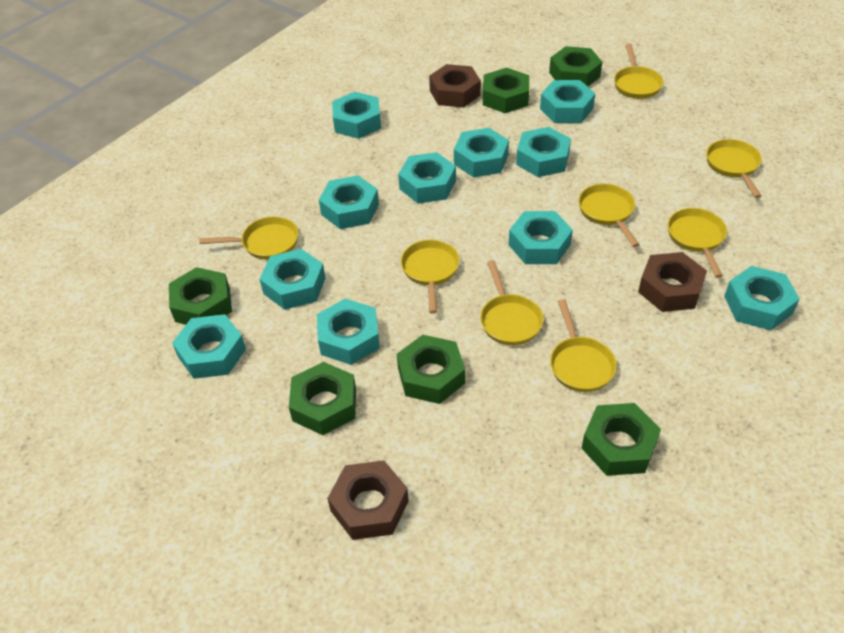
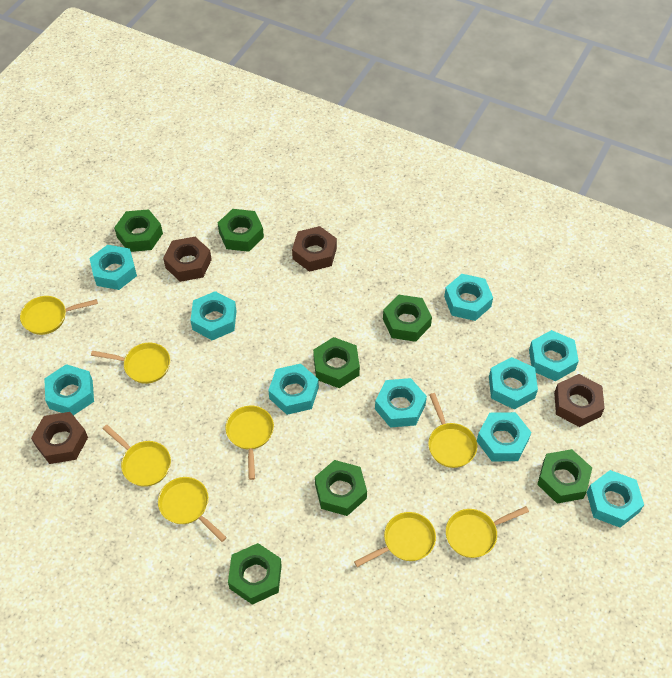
brown nut: 3 -> 4
green nut: 6 -> 7
turquoise nut: 11 -> 10

